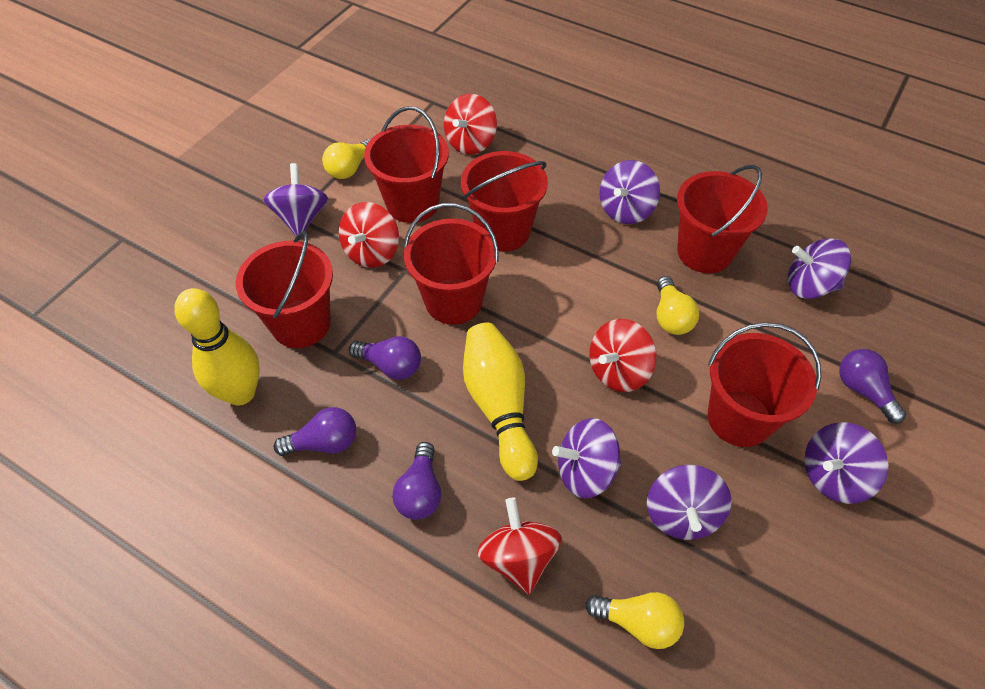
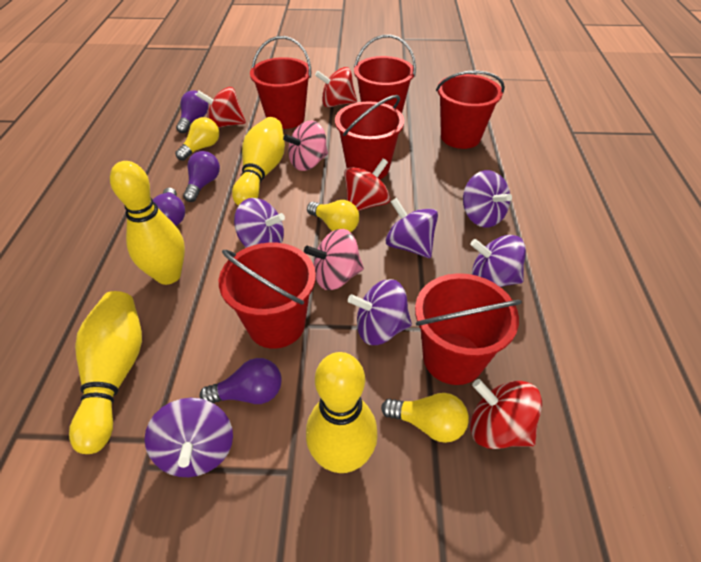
pink spinning top: 0 -> 2
yellow bowling pin: 2 -> 4

